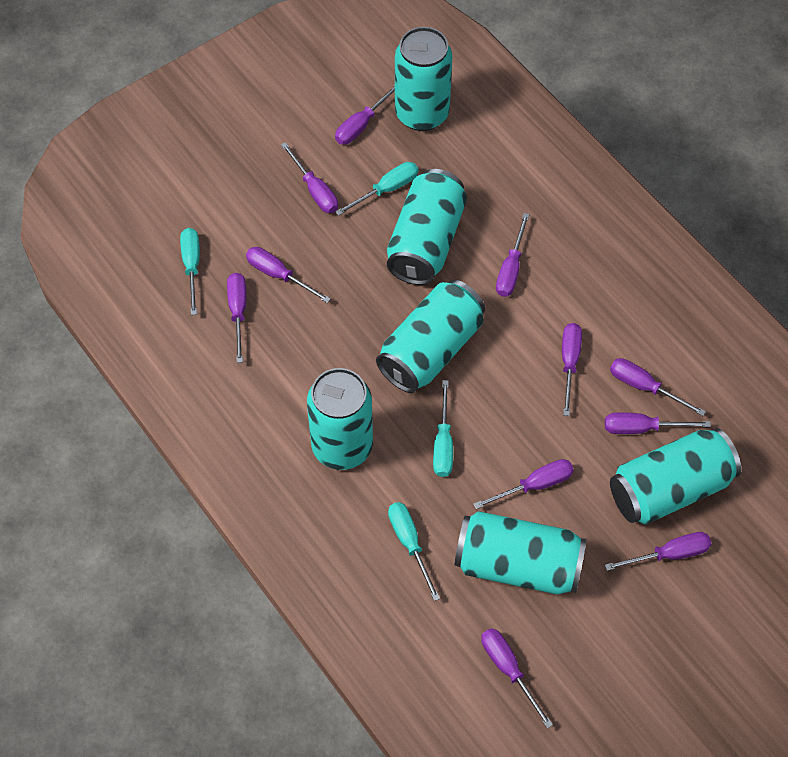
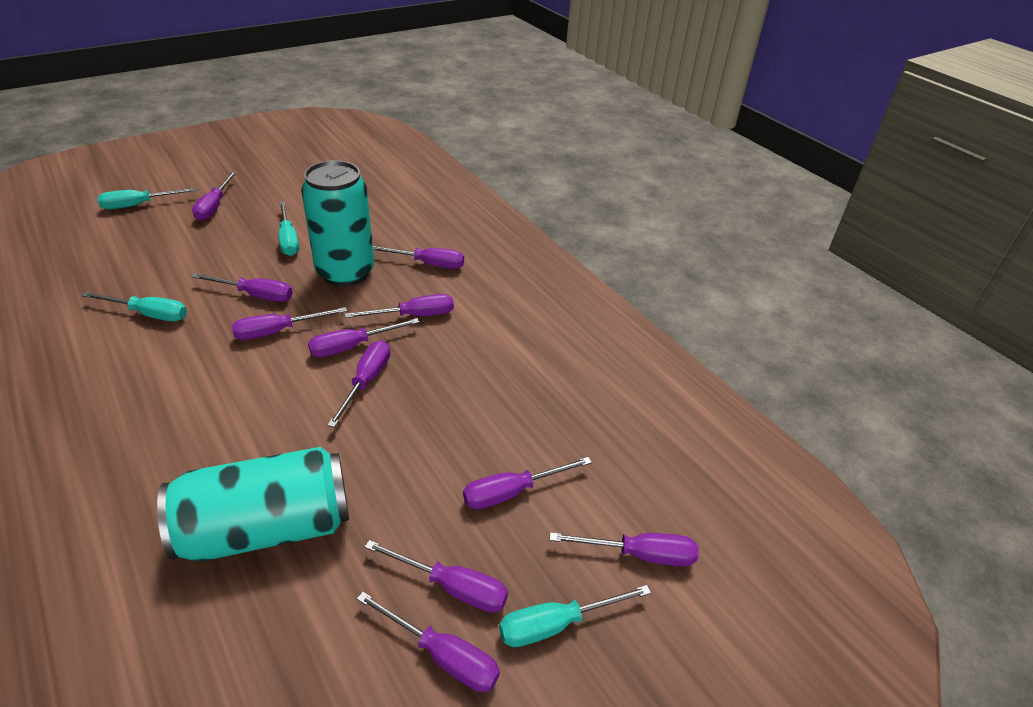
turquoise can: 6 -> 2

